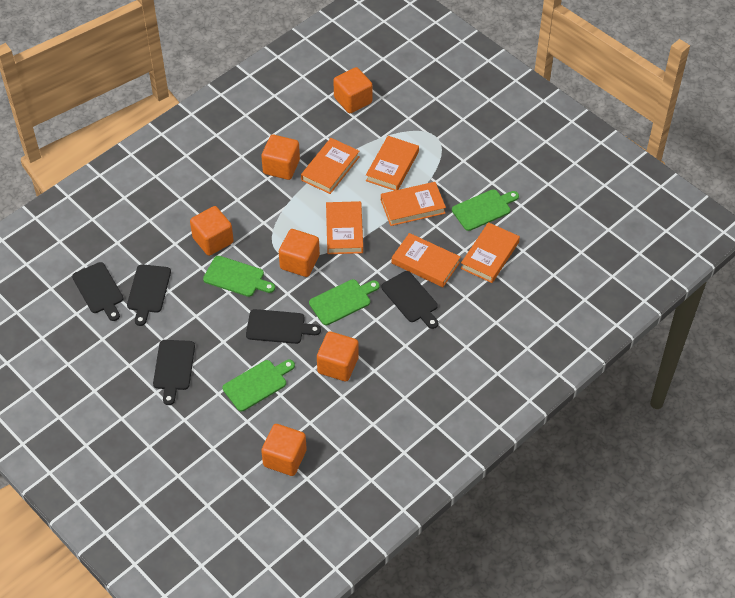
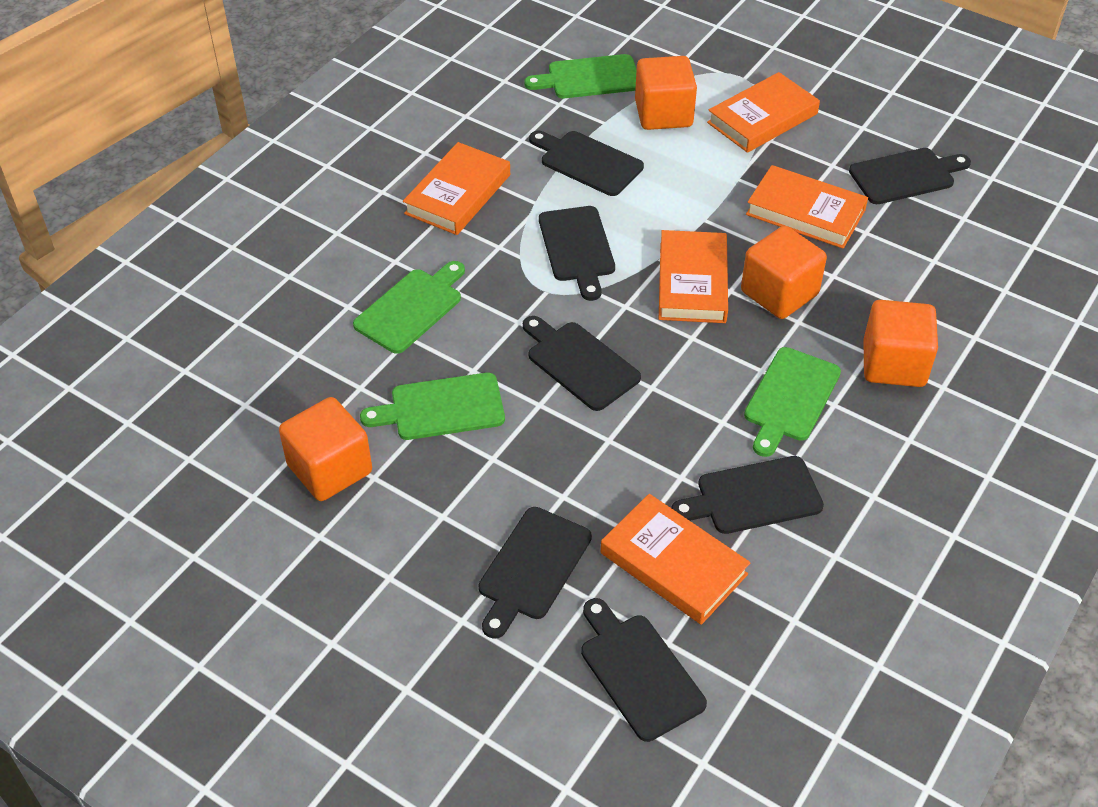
black cutting board: 5 -> 7
orange book: 6 -> 5
orange cube: 6 -> 4

